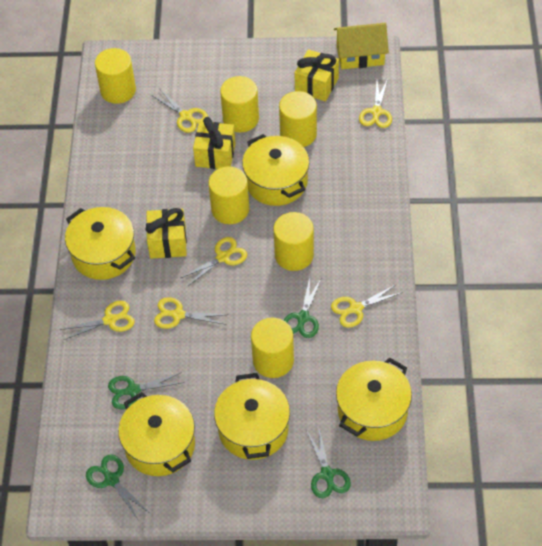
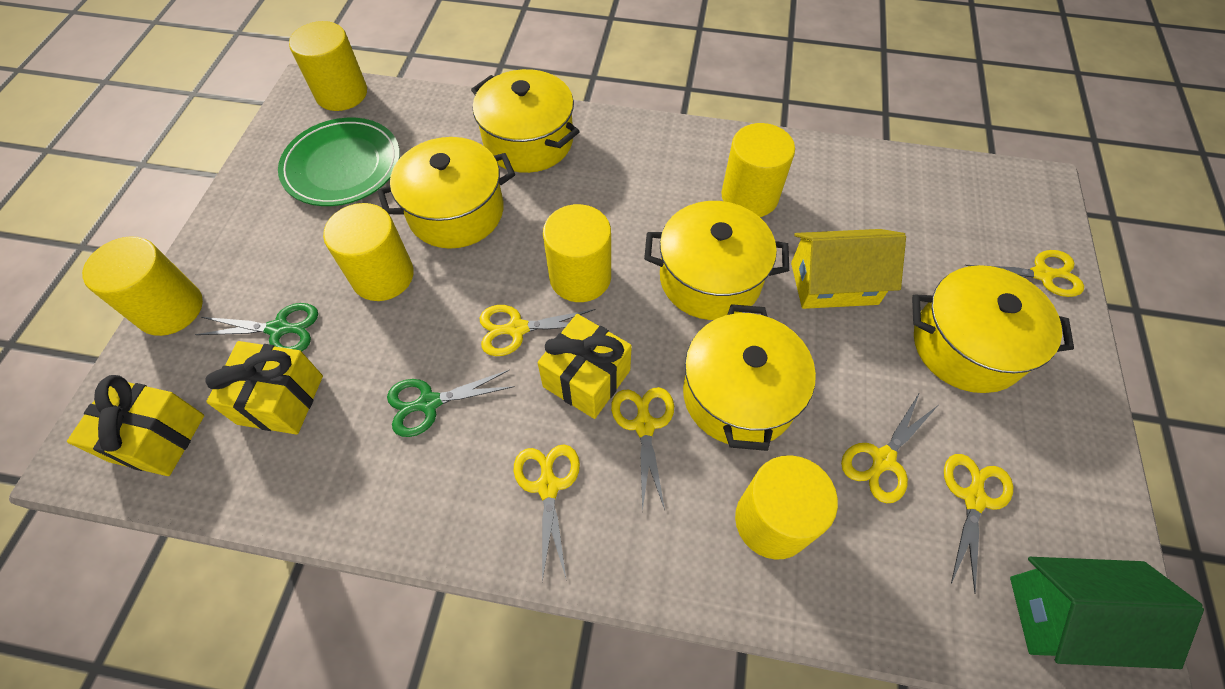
green house: 0 -> 1
green plate: 0 -> 1
green scissors: 4 -> 2

